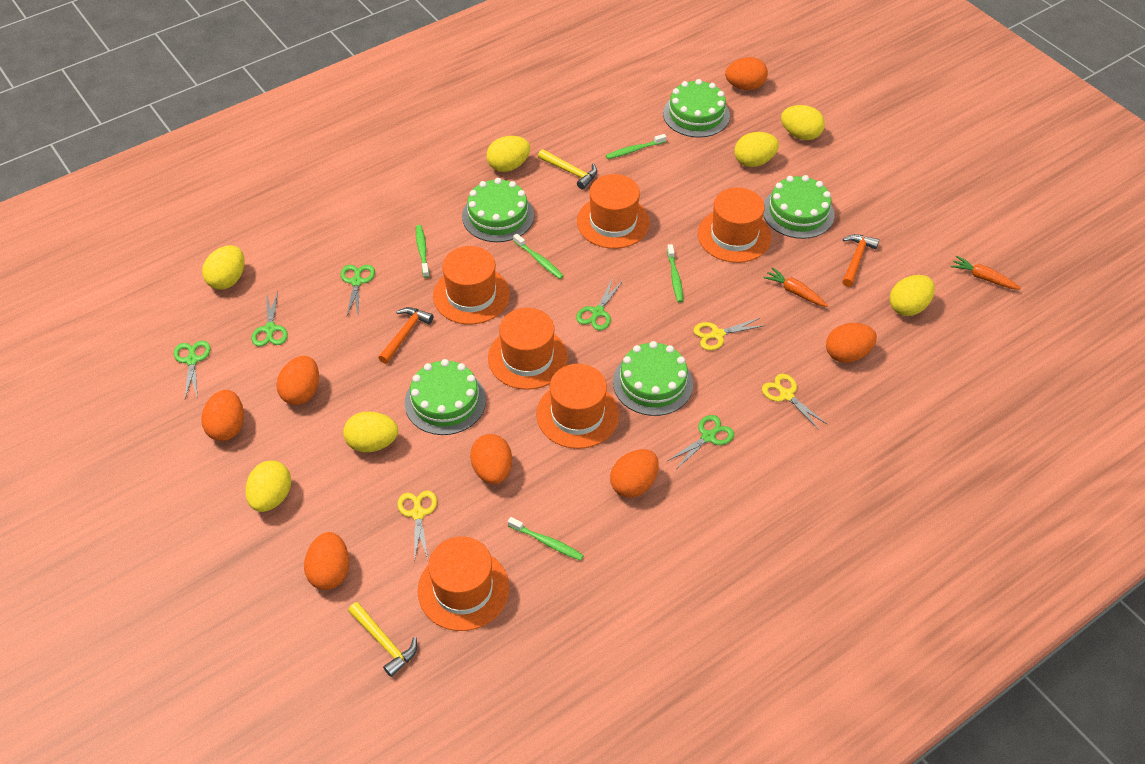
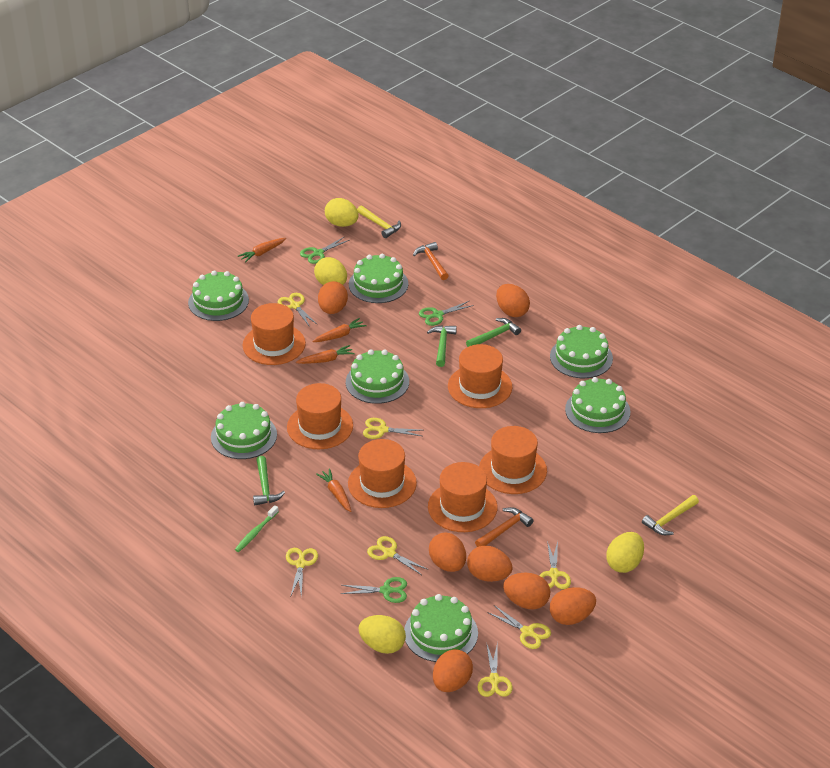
green cake: 5 -> 7
green hammer: 0 -> 3
green scissors: 5 -> 3
green toothbrush: 5 -> 1
orange carrot: 2 -> 4
yellow egg: 7 -> 4
yellow scissors: 3 -> 7

